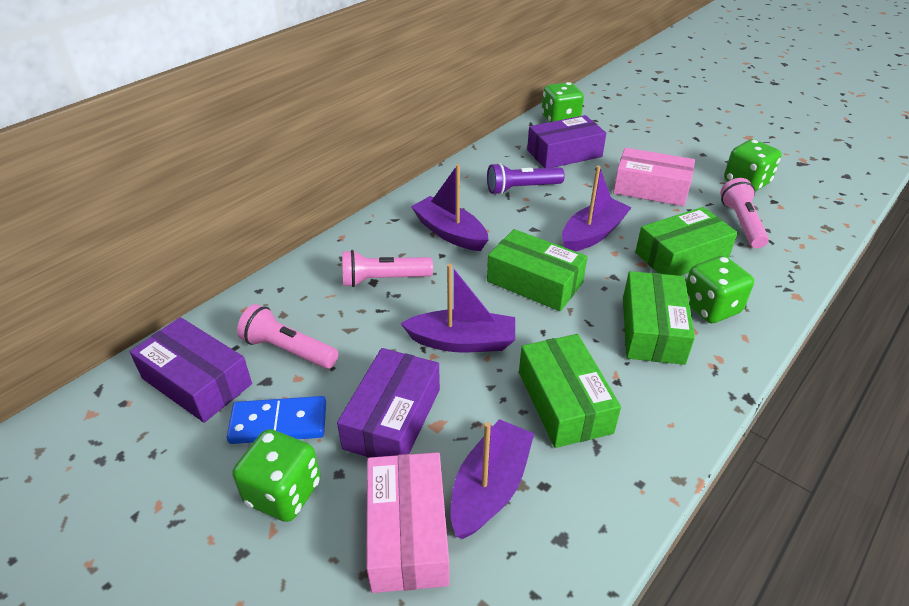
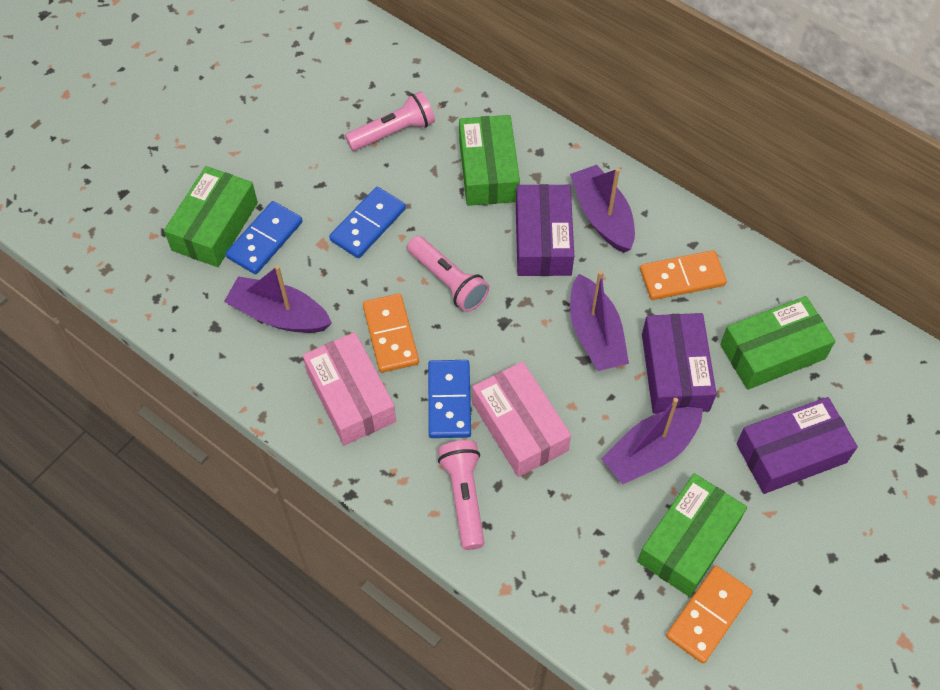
blue domino: 1 -> 3
green dice: 4 -> 0
orange domino: 0 -> 3
purple flashlight: 1 -> 0

